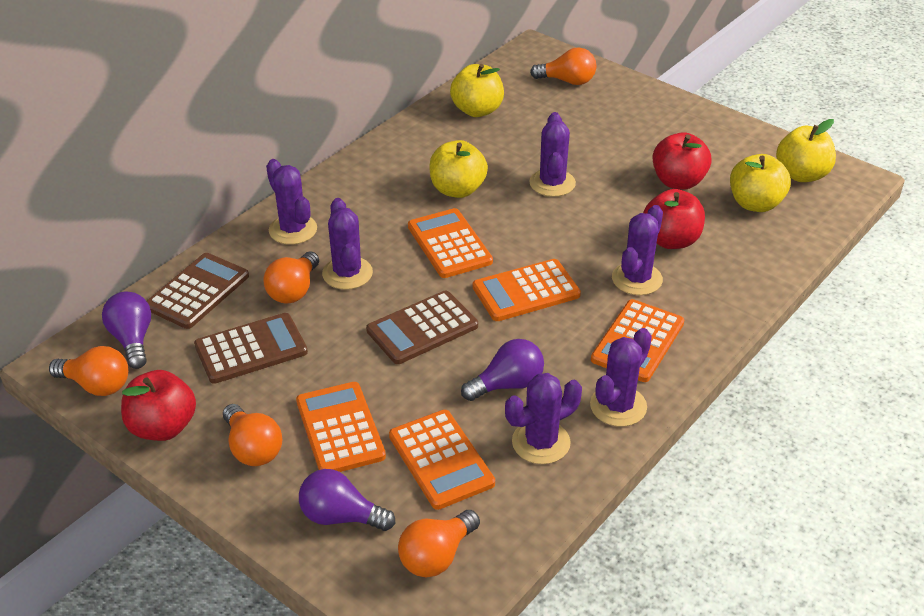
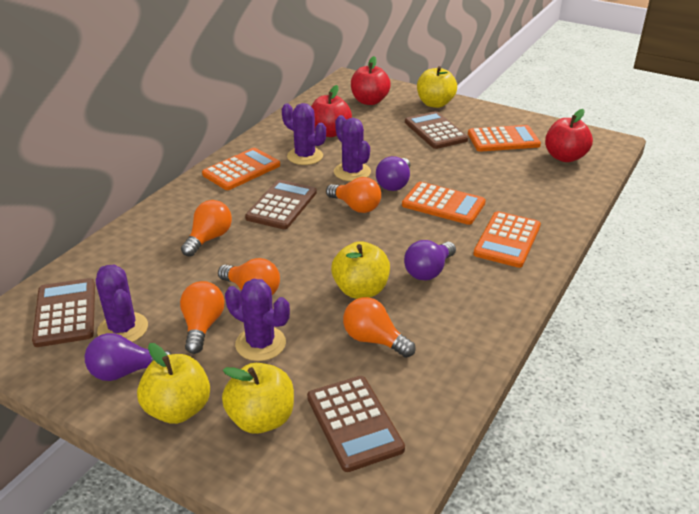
brown calculator: 3 -> 4
orange calculator: 5 -> 4
purple cactus: 6 -> 4

